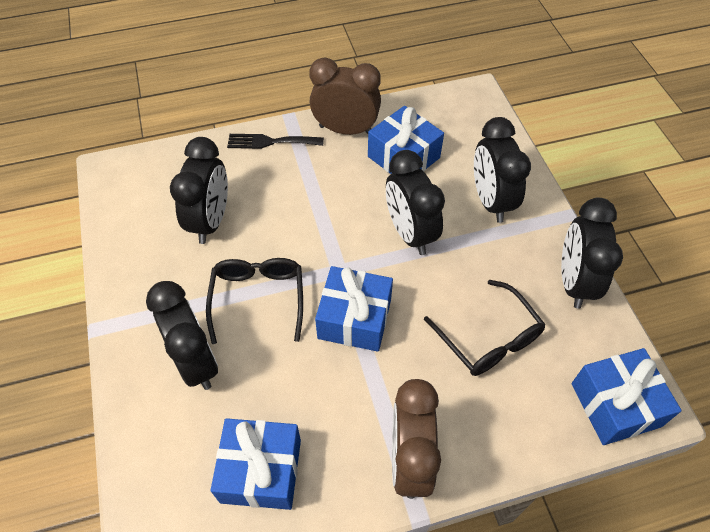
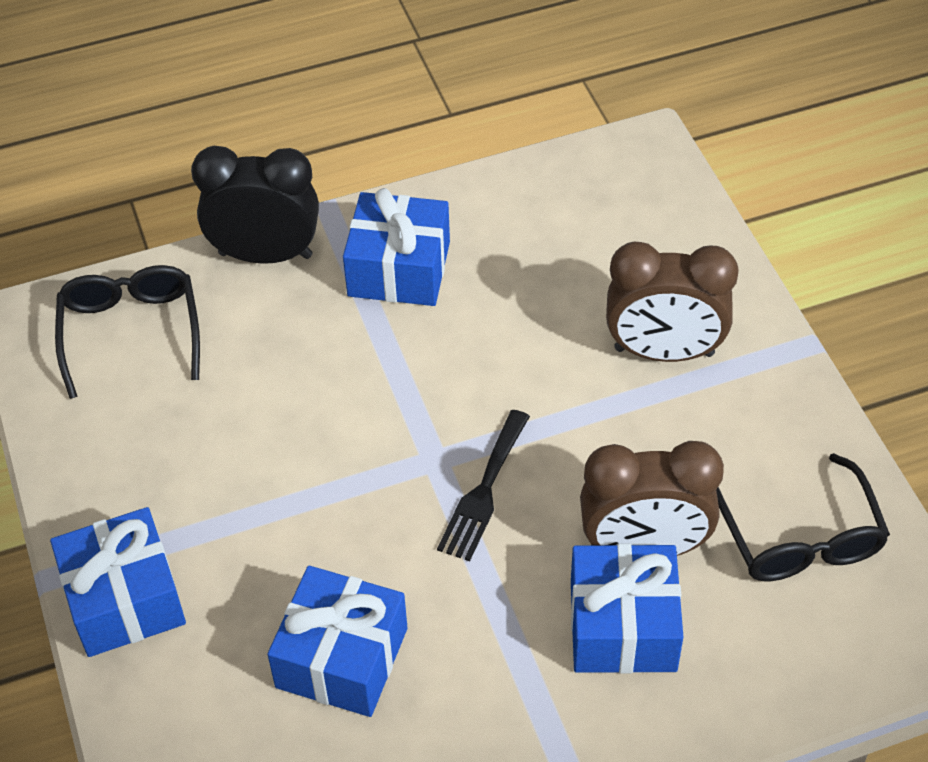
black clock: 5 -> 1

